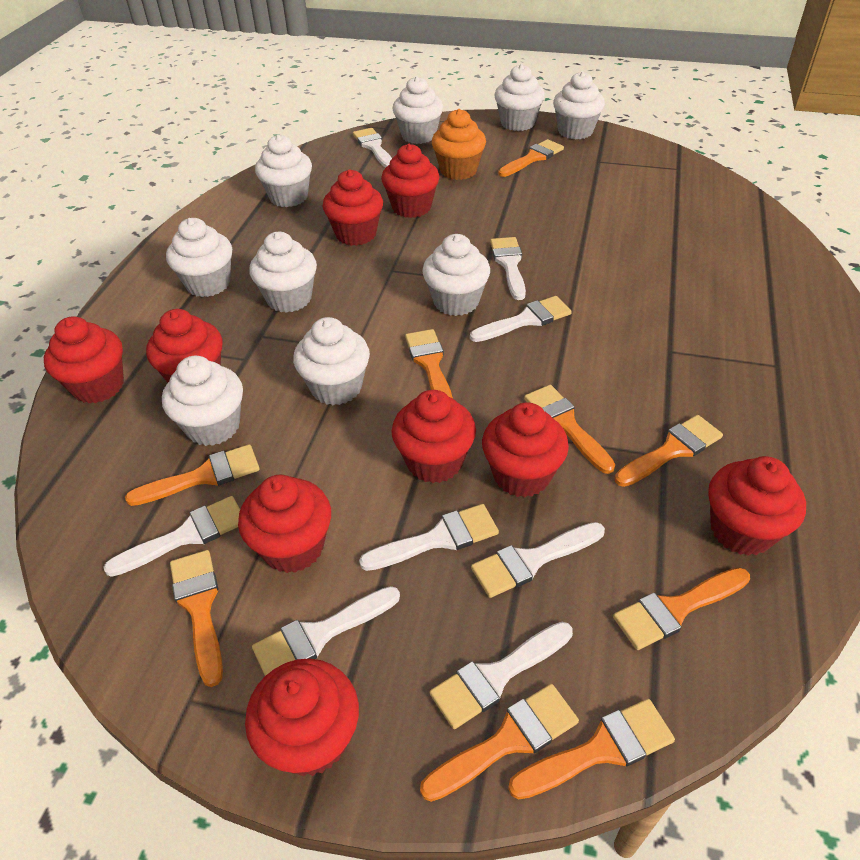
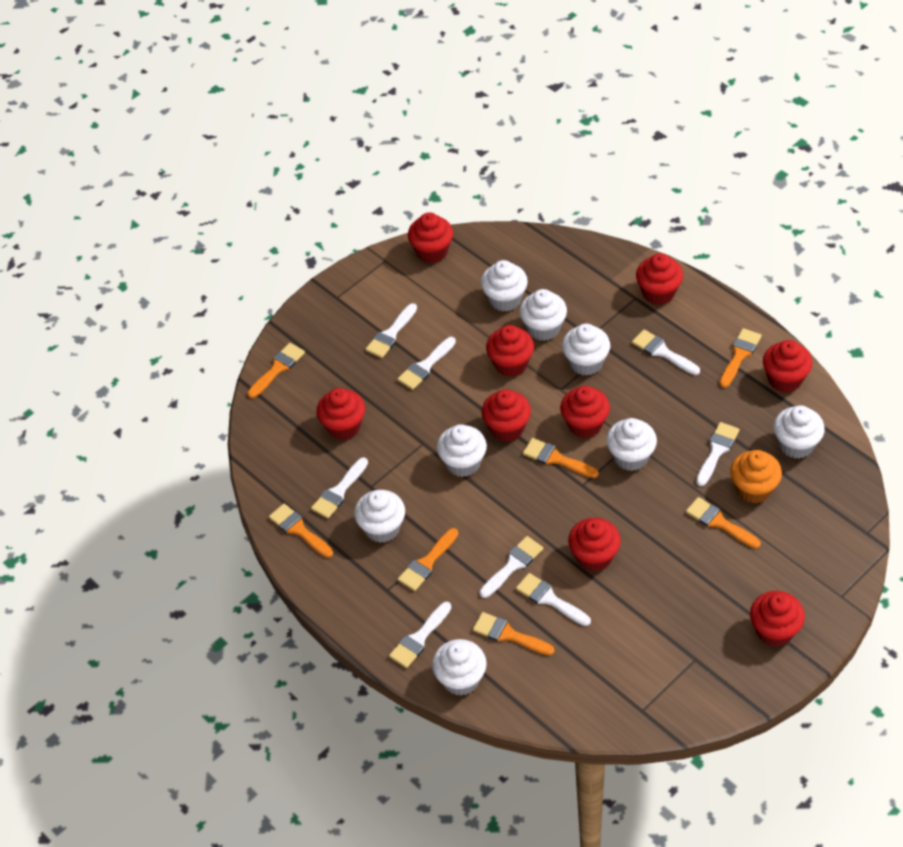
orange brush: 9 -> 7
white cupcake: 9 -> 8

